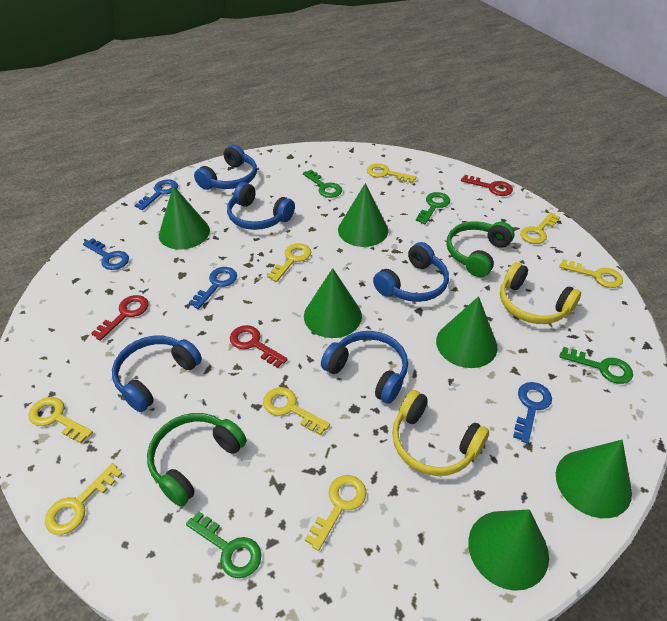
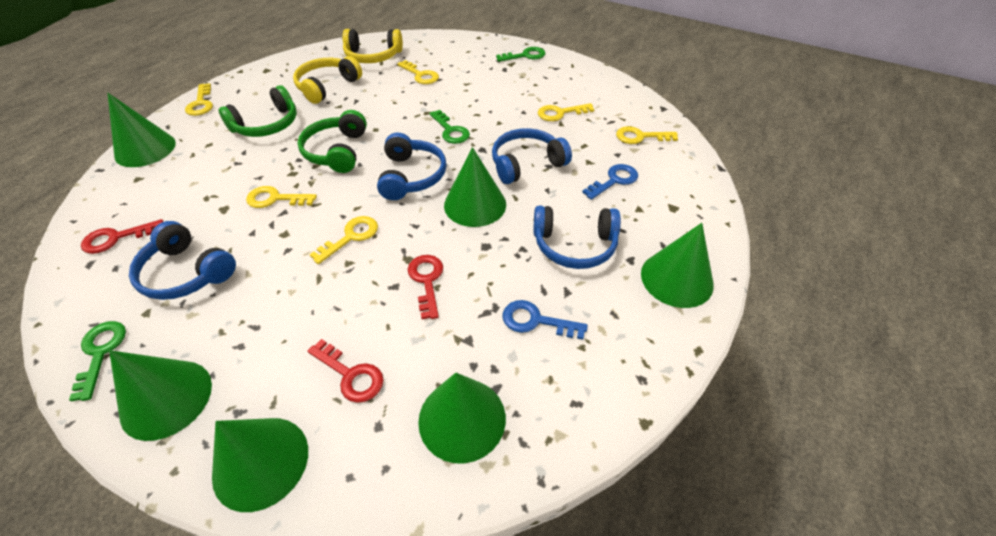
blue headphones: 5 -> 4
blue key: 4 -> 2
green key: 4 -> 3
yellow key: 8 -> 6

